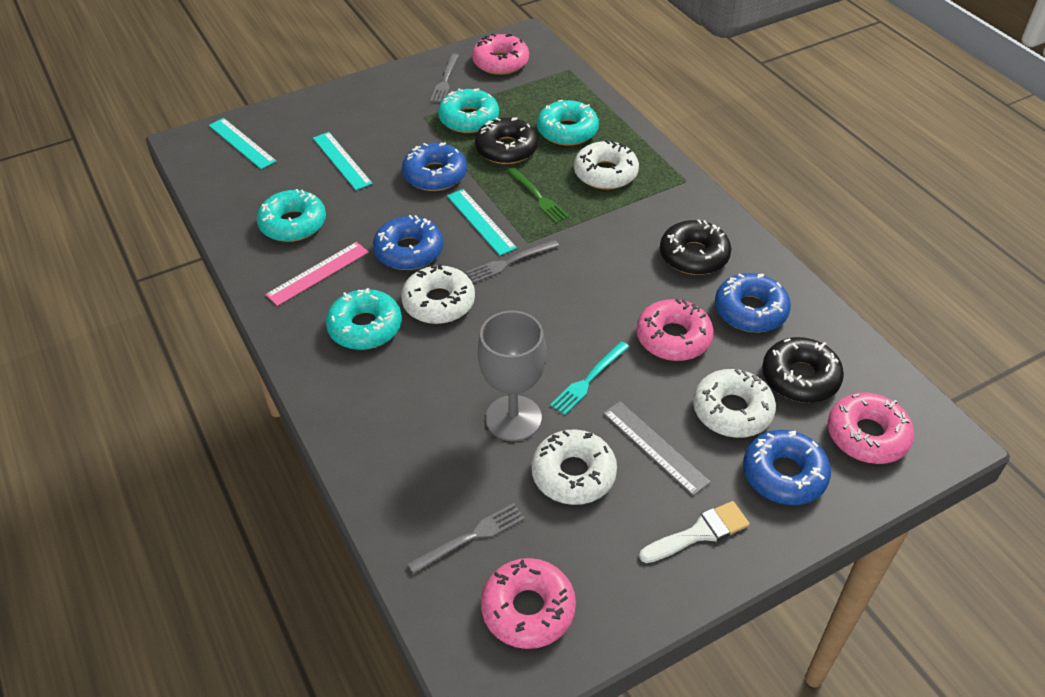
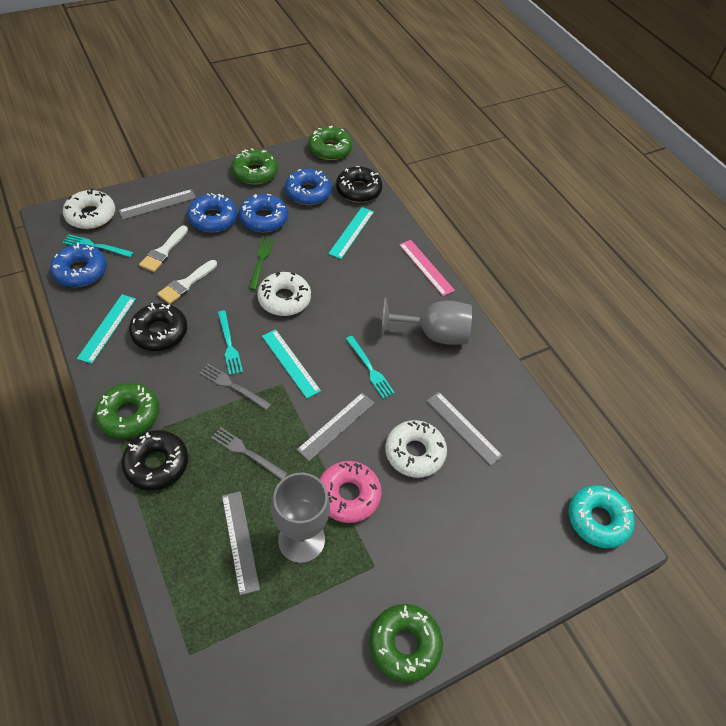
green donut: 0 -> 4
grey fork: 3 -> 2
grey goblet: 1 -> 2
grey ruler: 1 -> 4
pink donut: 4 -> 1
turquoise donut: 4 -> 1
turquoise fork: 1 -> 3
white brush: 1 -> 2
white donut: 4 -> 3

